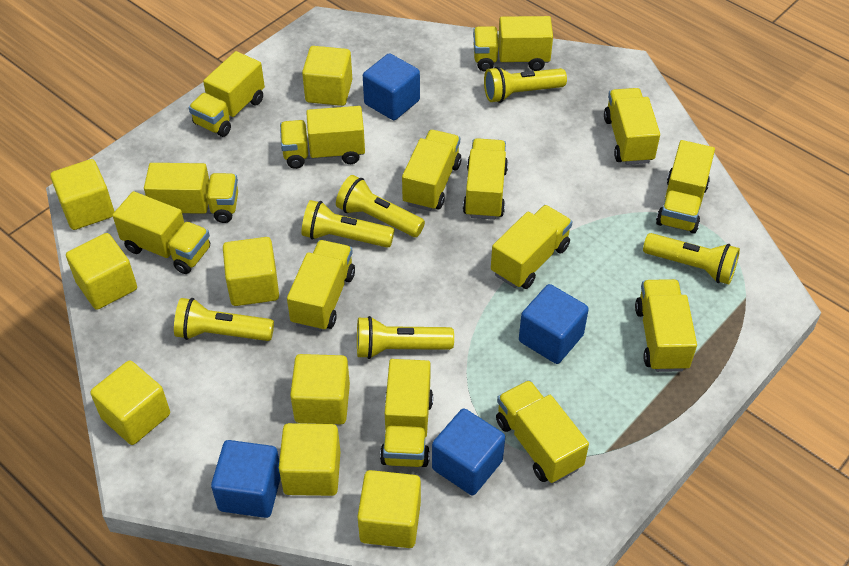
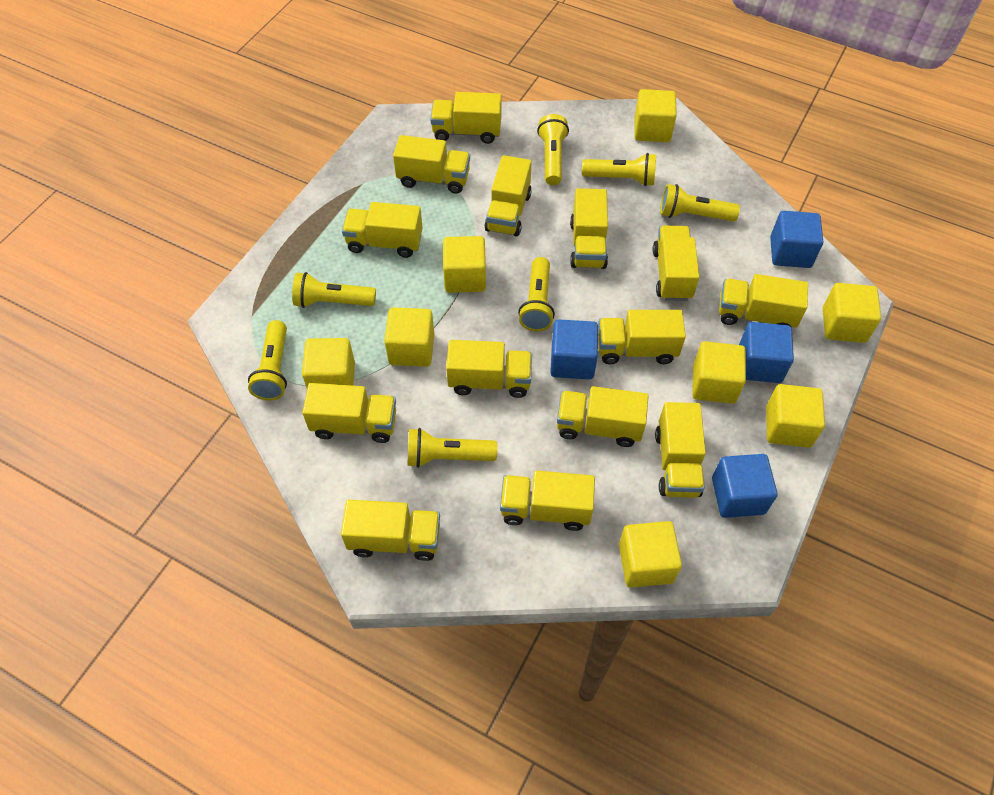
yellow flashlight: 6 -> 7

